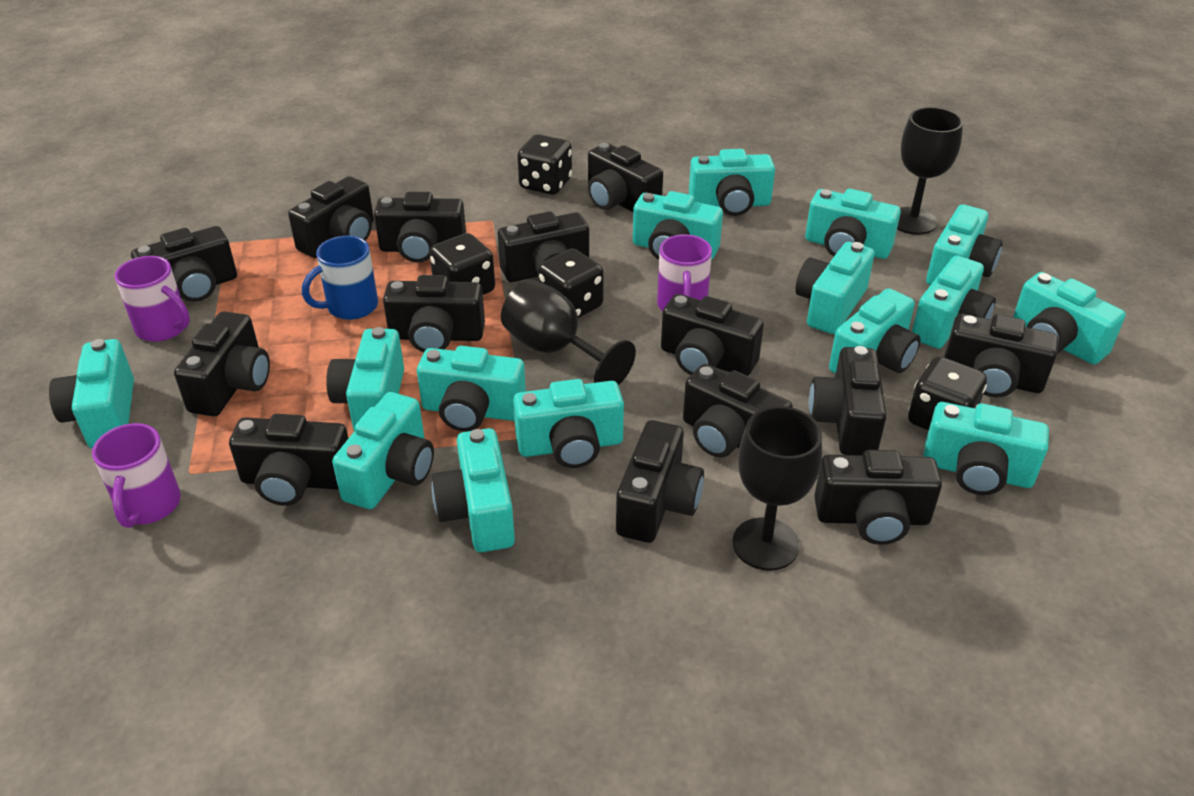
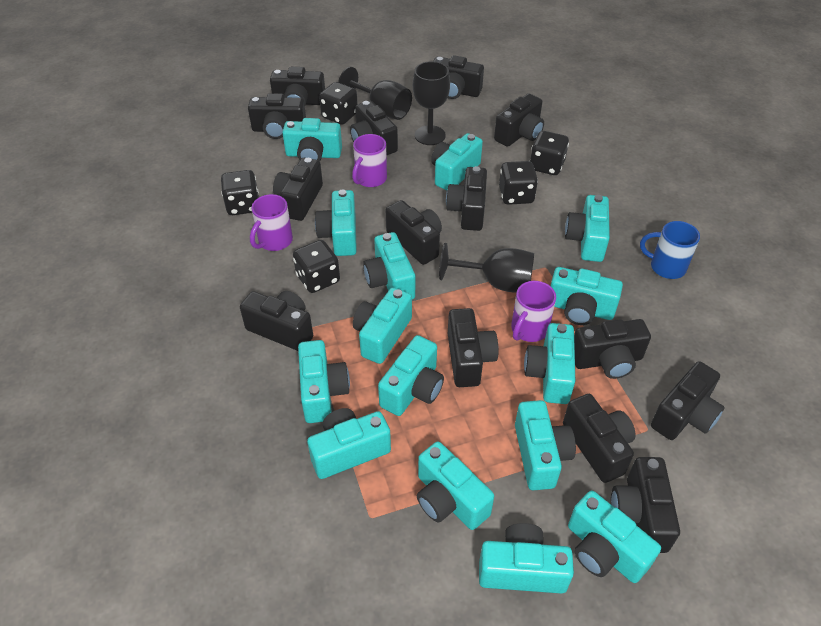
black dice: 4 -> 5

